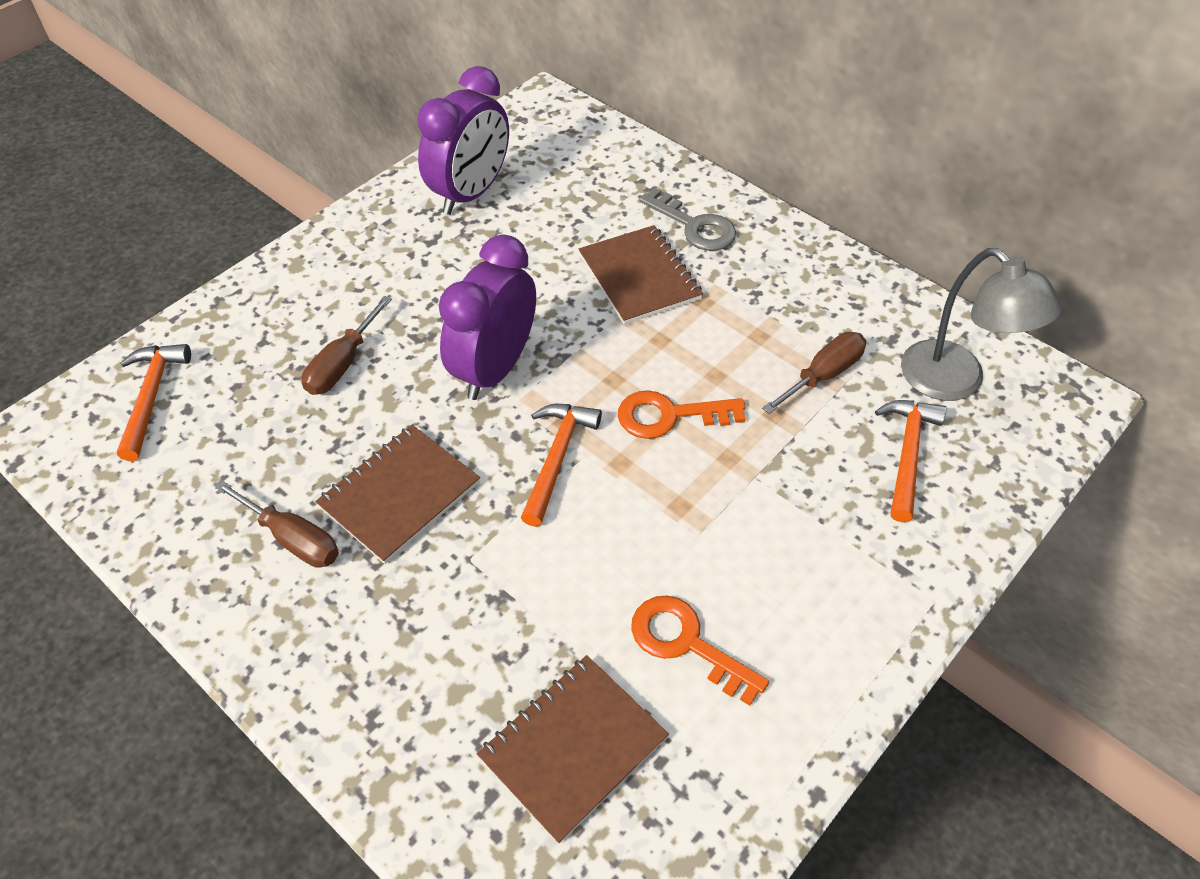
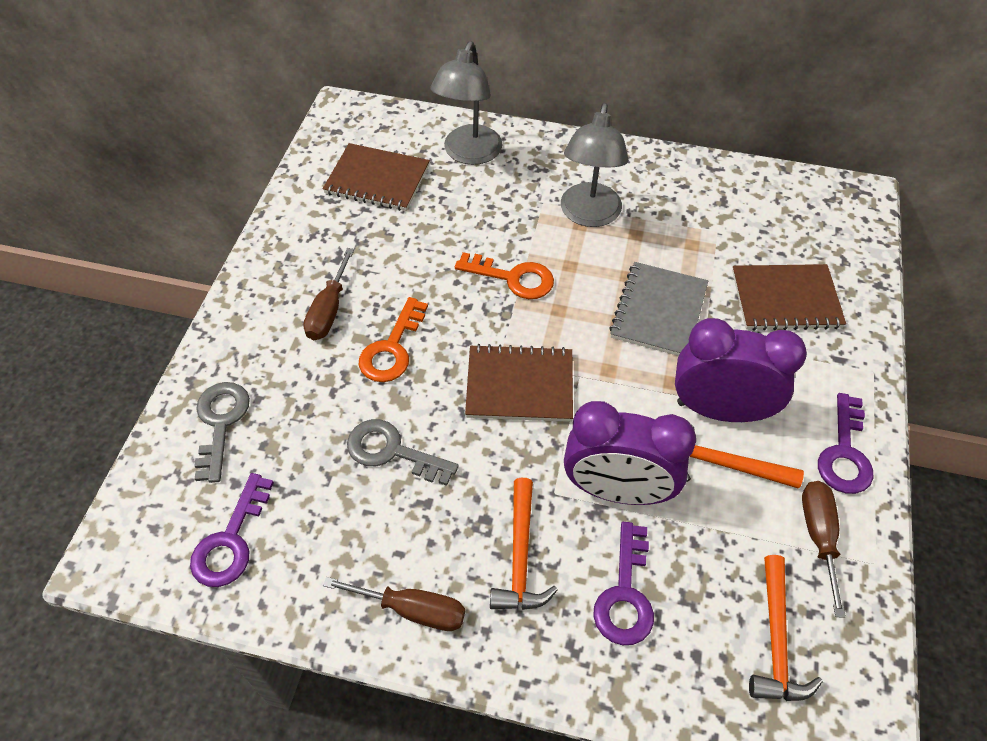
grey key: 1 -> 2
grey lamp: 1 -> 2
grey notebook: 0 -> 1
purple key: 0 -> 3

